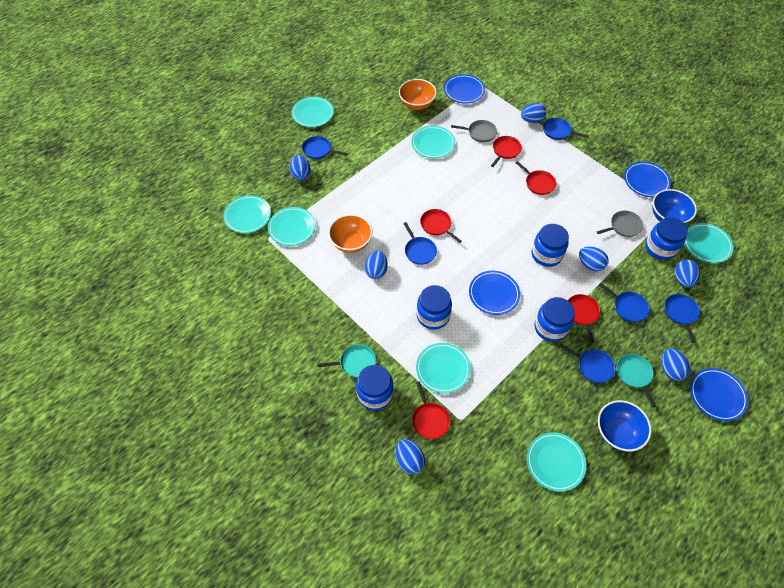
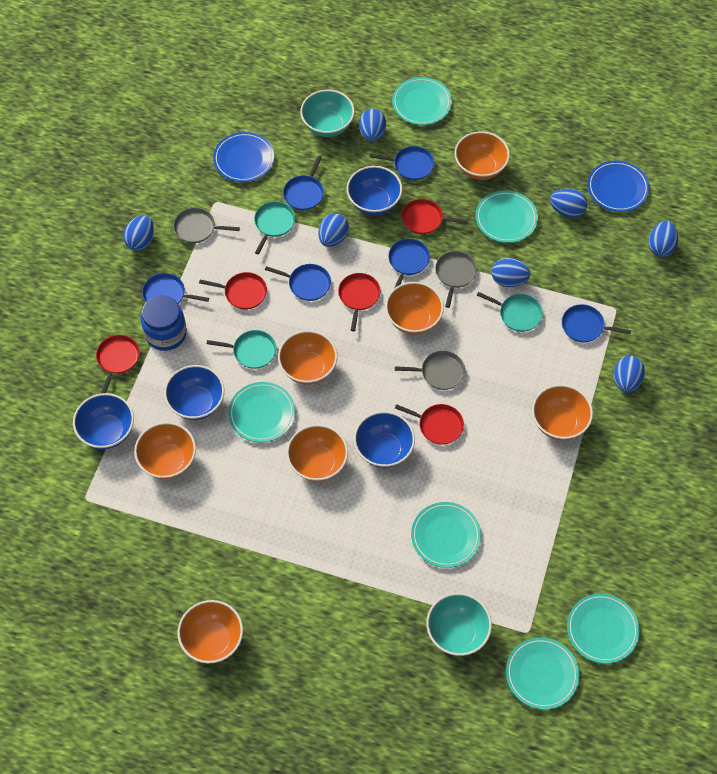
blue bowl: 2 -> 4
blue jar: 5 -> 1
blue plate: 4 -> 2
grey pan: 2 -> 3
orange bowl: 2 -> 7
turquoise bowl: 0 -> 2
turquoise pan: 2 -> 3
turquoise plate: 7 -> 6

